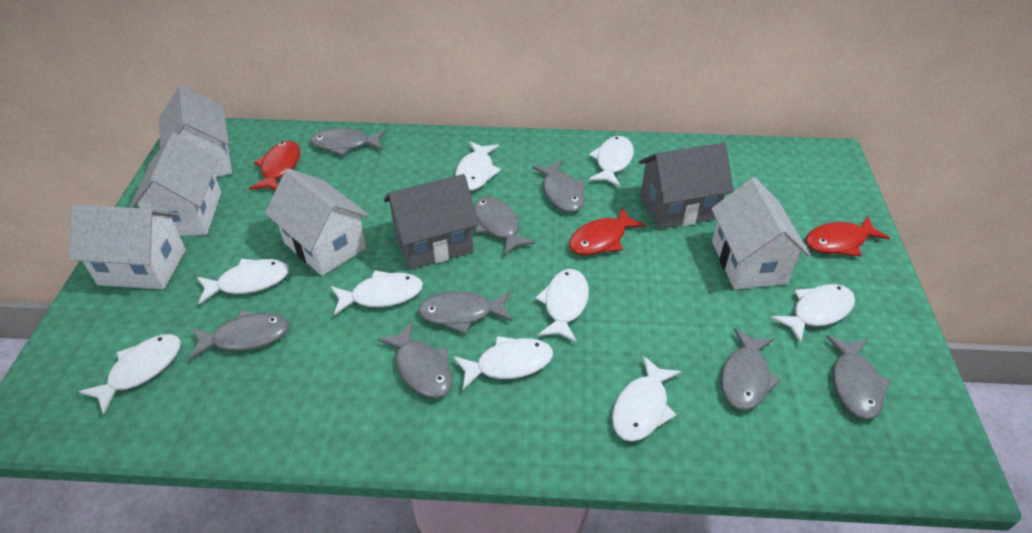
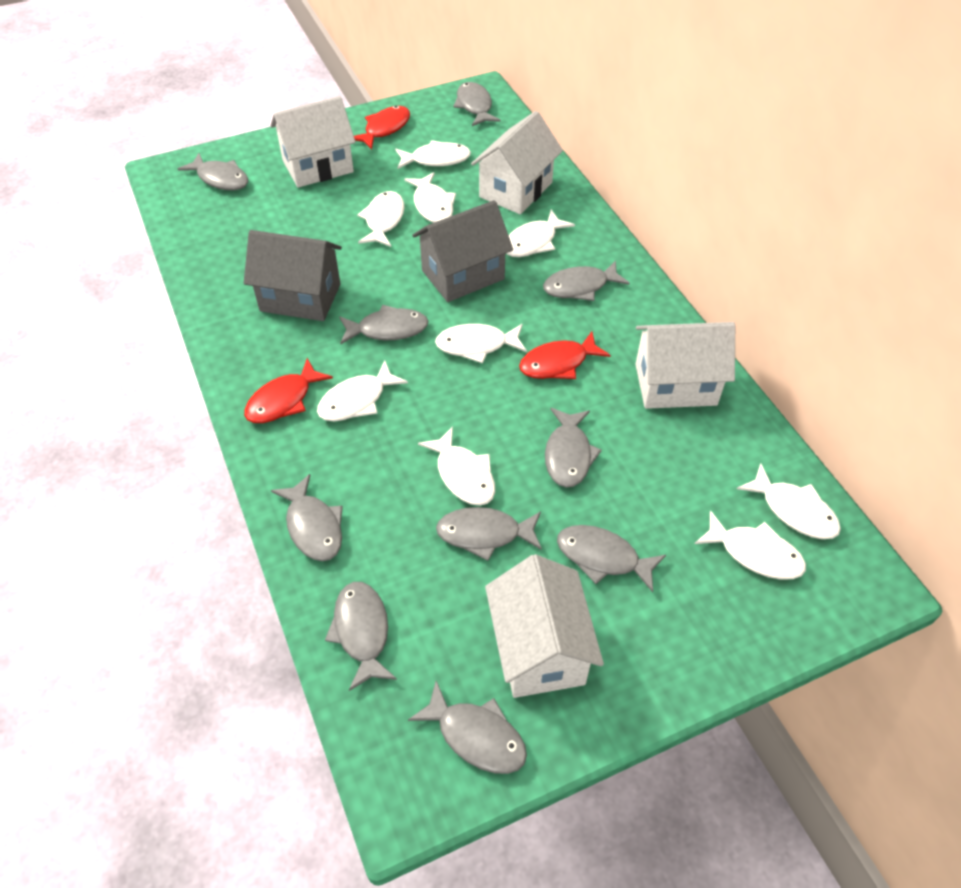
grey fish: 8 -> 10
white house: 5 -> 4

